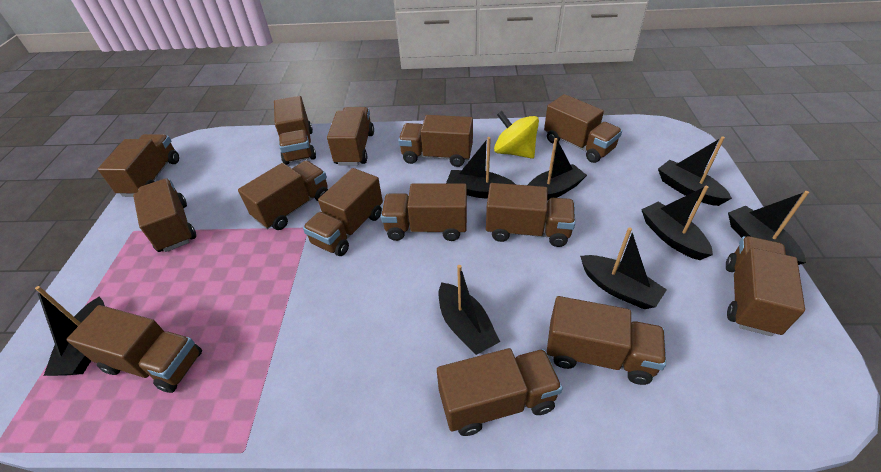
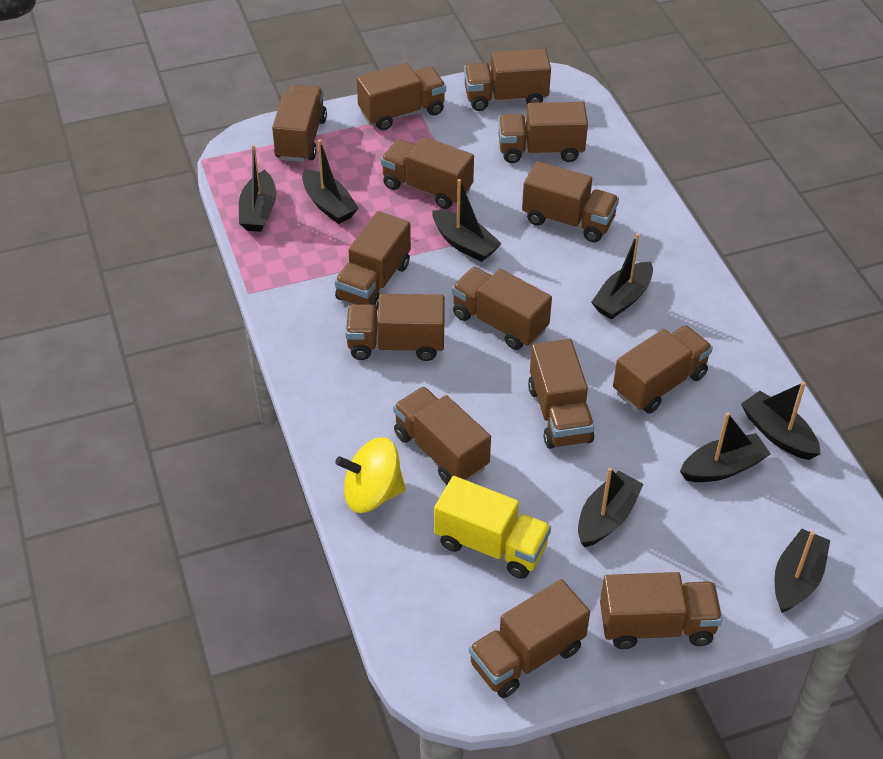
yellow truck: 0 -> 1

